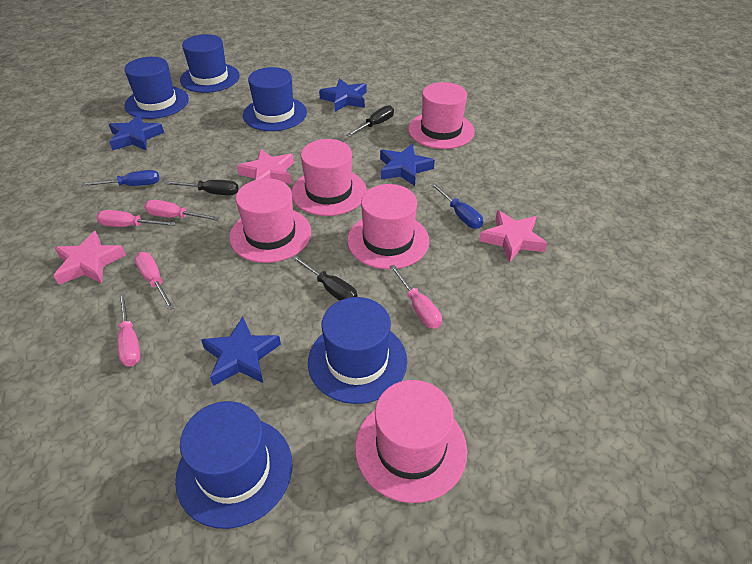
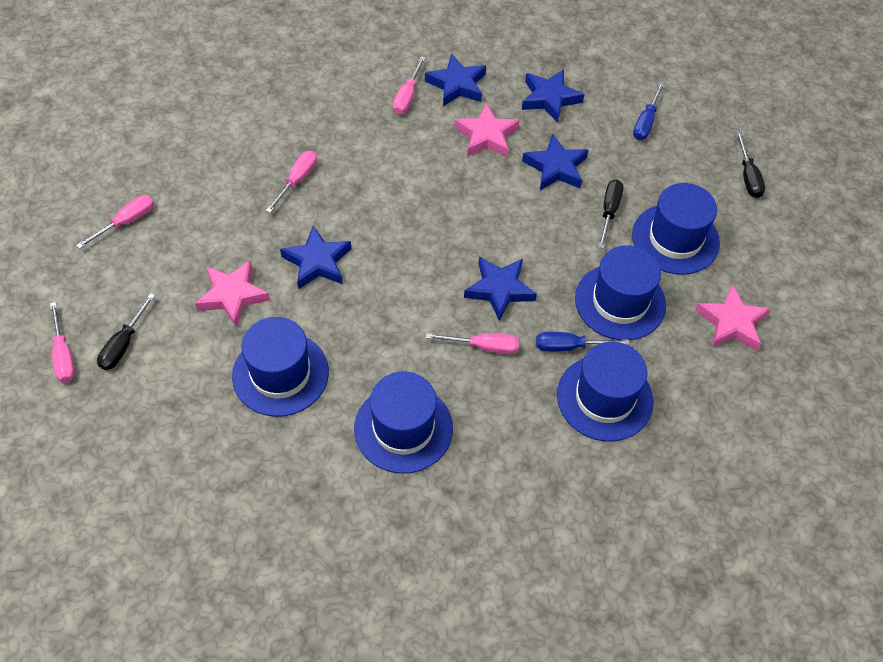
blue star: 4 -> 5
pink hat: 5 -> 0

